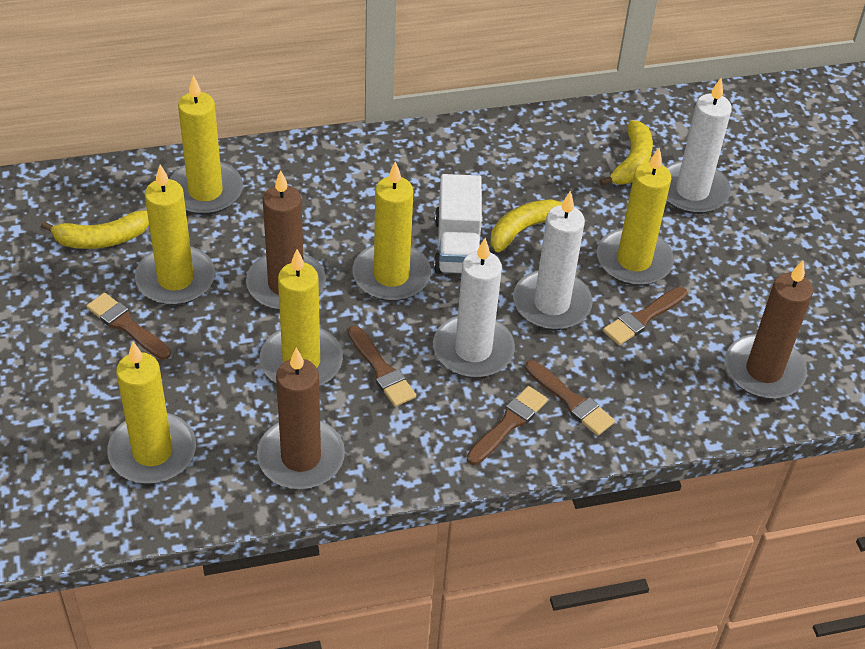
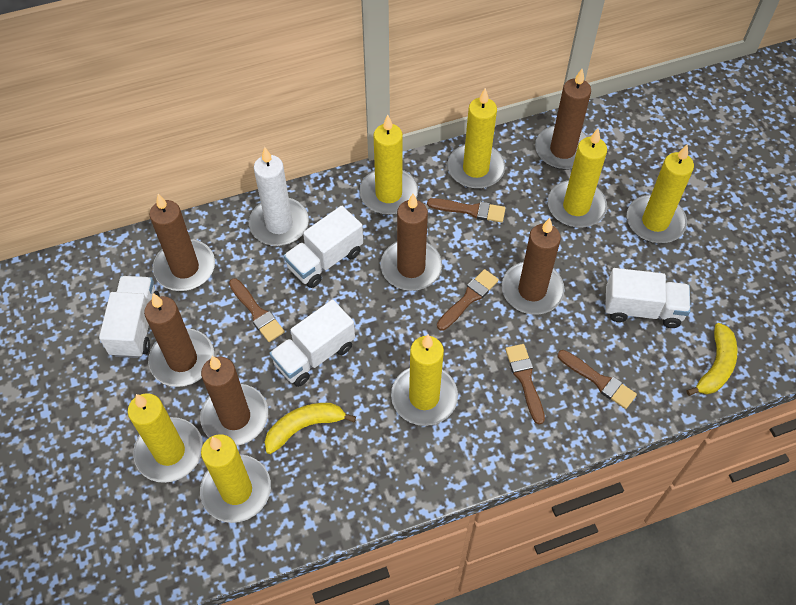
brown candle: 3 -> 6
white candle: 3 -> 1
white truck: 1 -> 4
yellow banana: 3 -> 2
yellow candle: 6 -> 7

